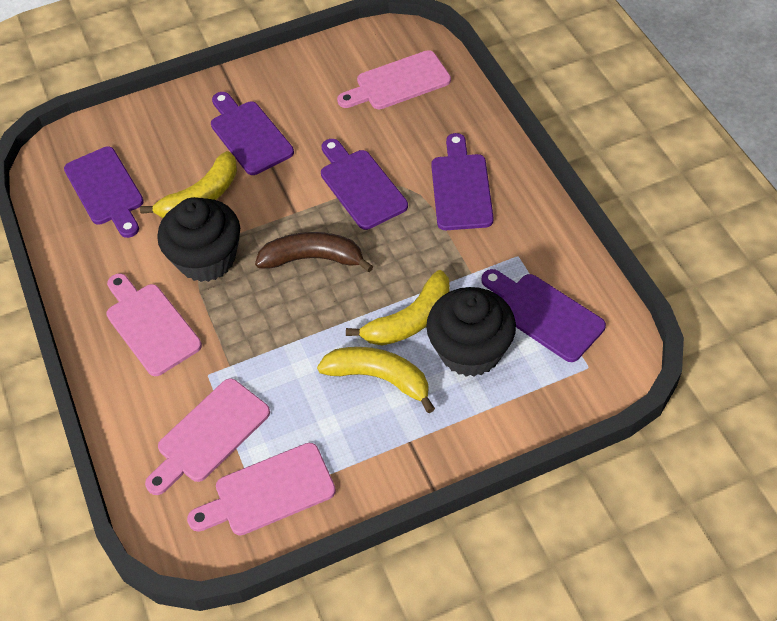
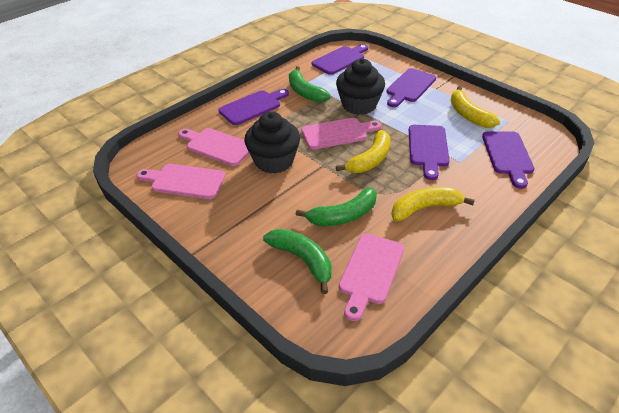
brown banana: 1 -> 0
green banana: 0 -> 3

